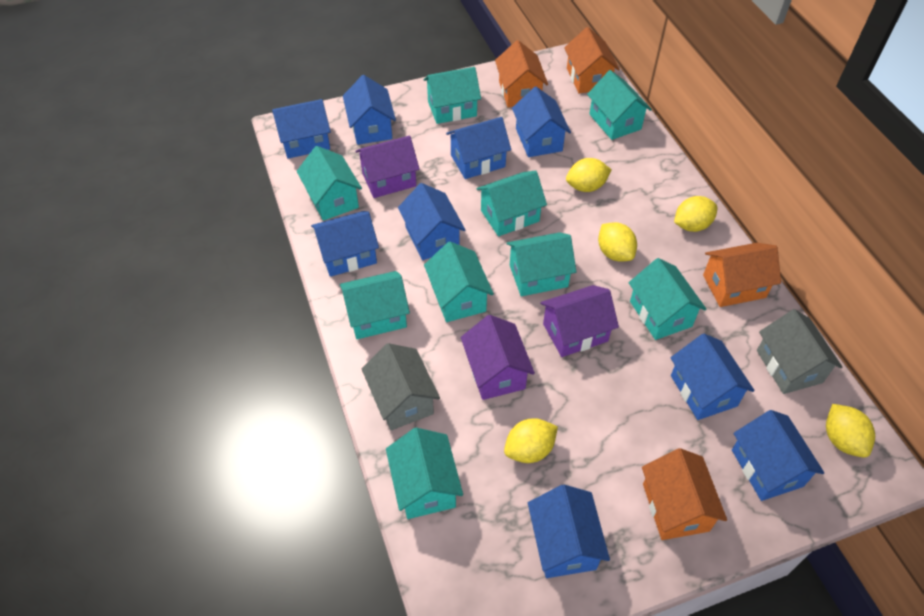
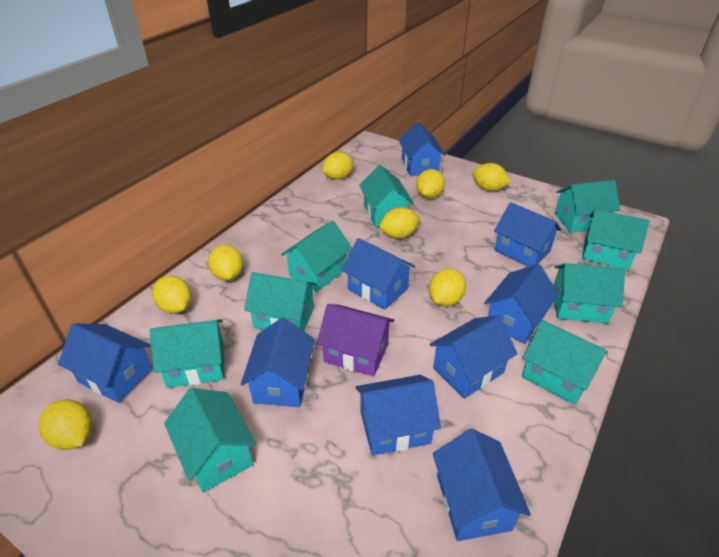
grey house: 2 -> 0
orange house: 4 -> 0
purple house: 3 -> 1
yellow lemon: 5 -> 8

